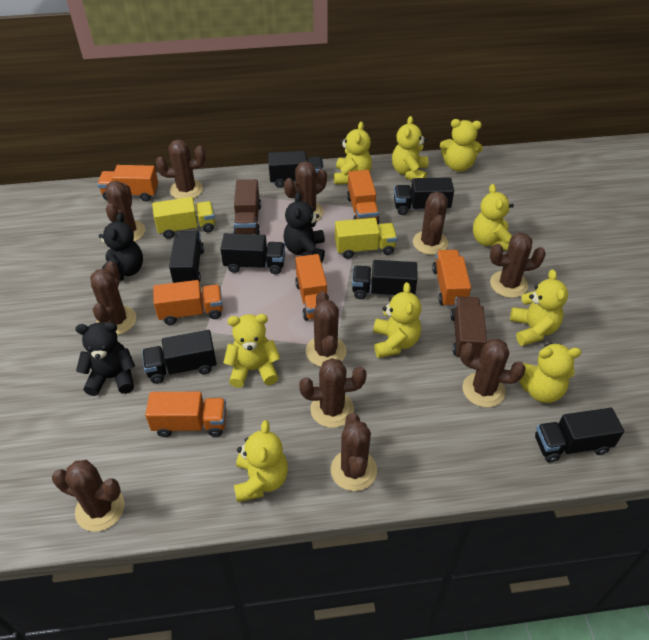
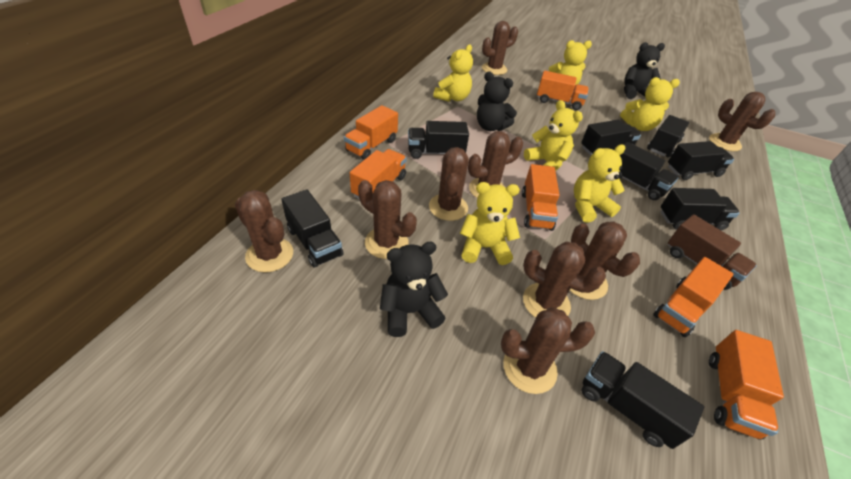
black truck: 7 -> 8
brown cactus: 11 -> 9
brown truck: 2 -> 1
yellow teddy bear: 9 -> 6
yellow truck: 2 -> 0

